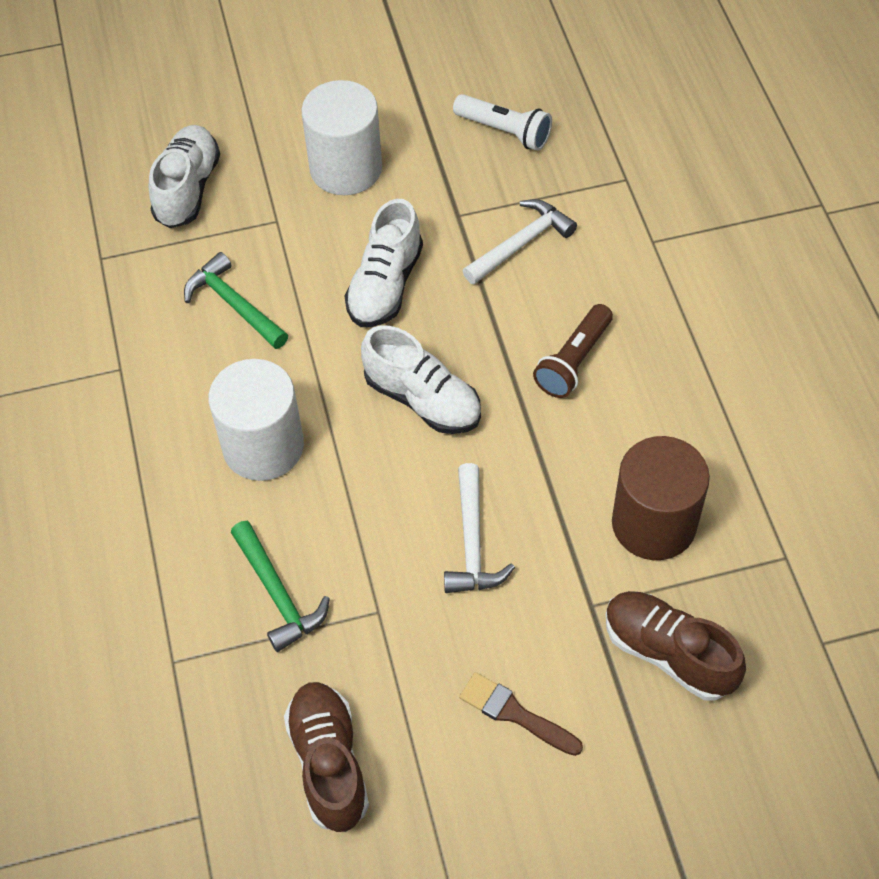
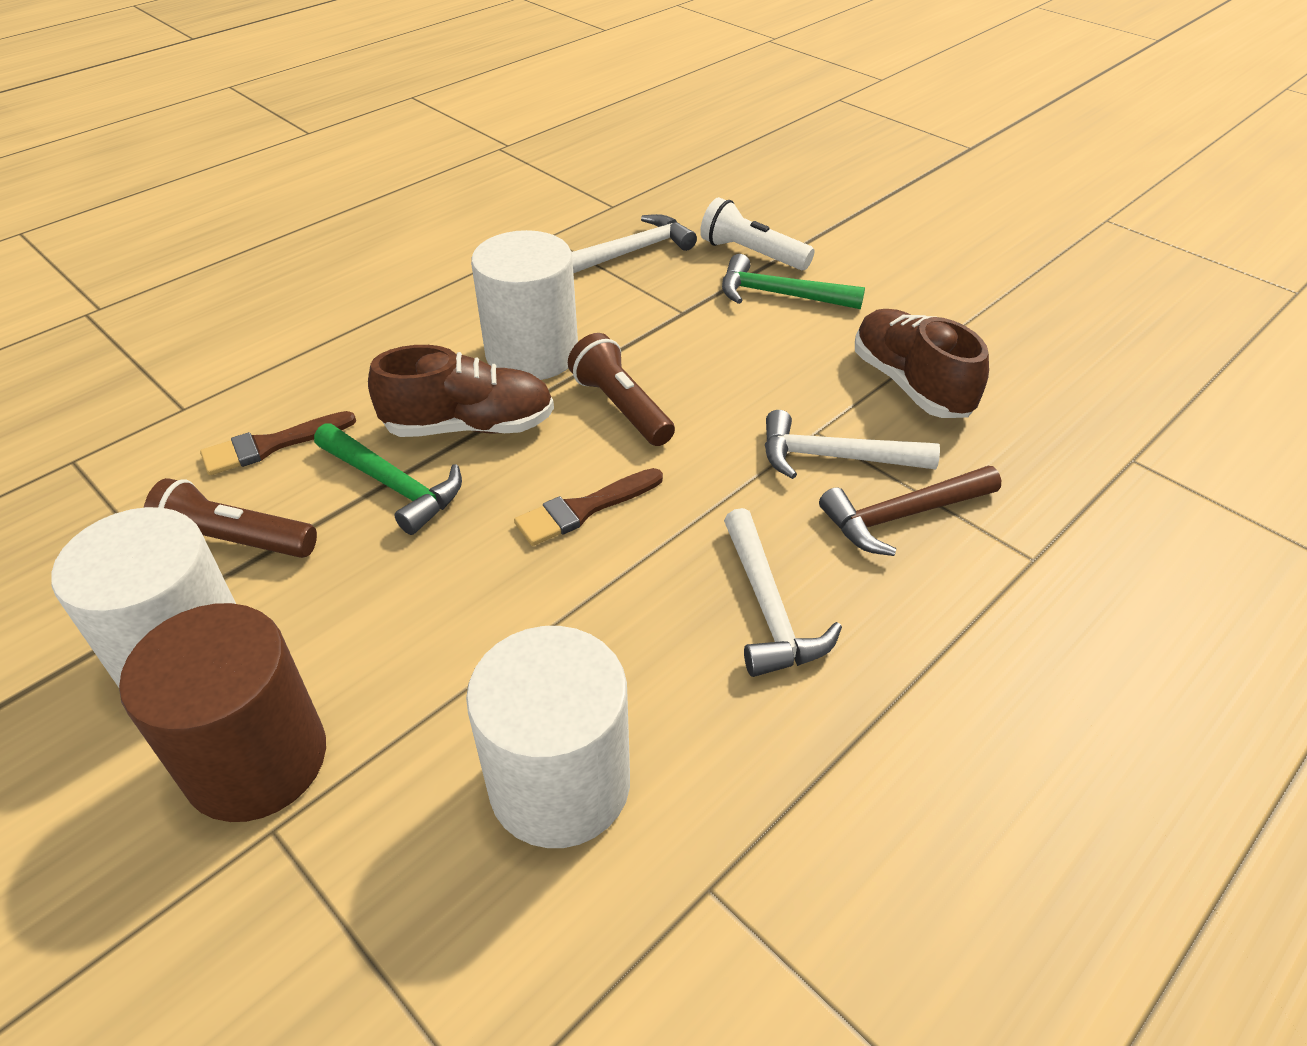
brown brush: 1 -> 2
brown flashlight: 1 -> 2
brown hammer: 0 -> 1
white cylinder: 2 -> 3
white hammer: 2 -> 3
white shoe: 3 -> 0

